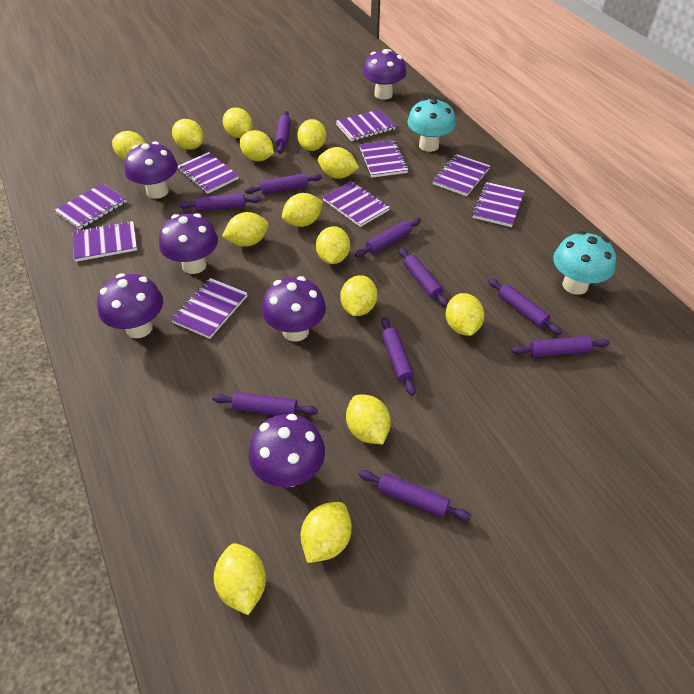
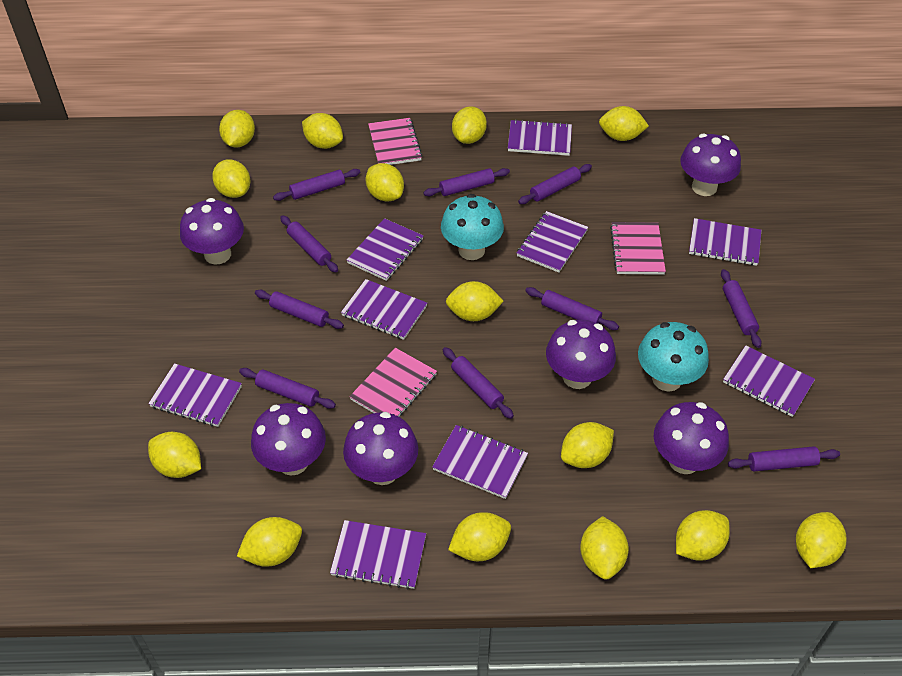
pink notebook: 0 -> 3

